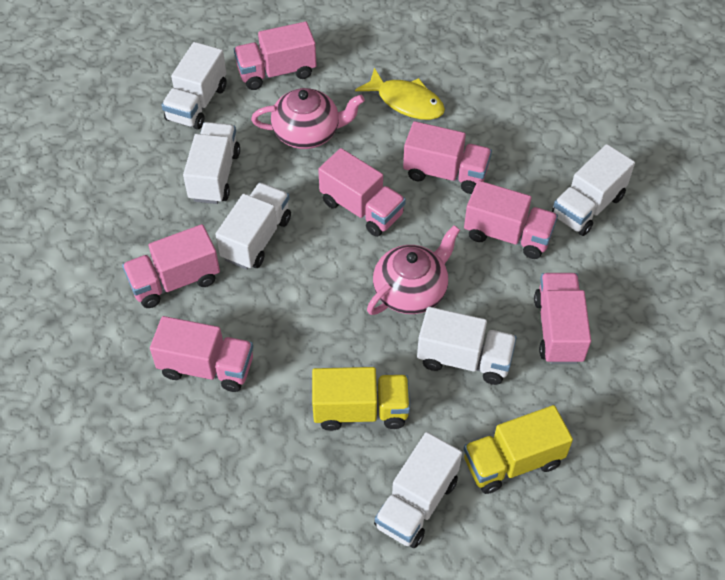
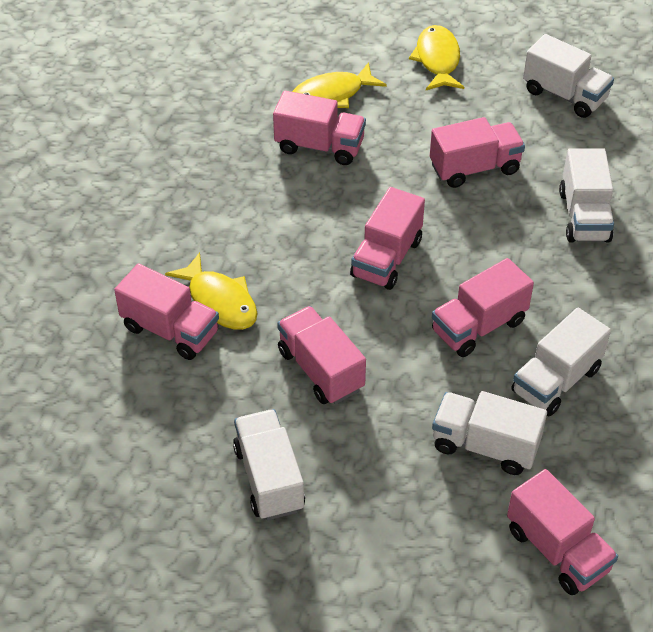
pink teapot: 2 -> 0
white truck: 6 -> 5
yellow fish: 1 -> 3
yellow truck: 2 -> 0

